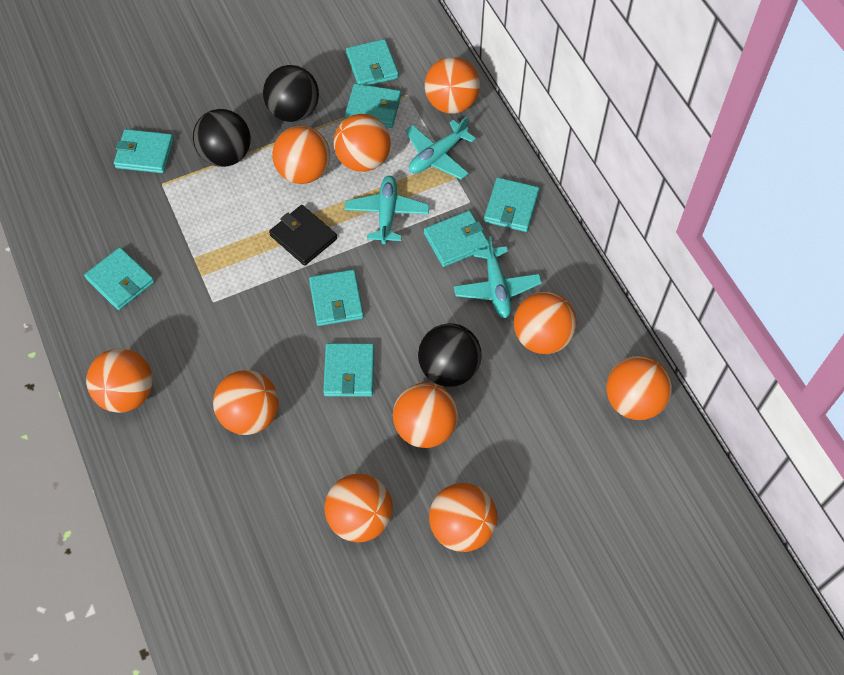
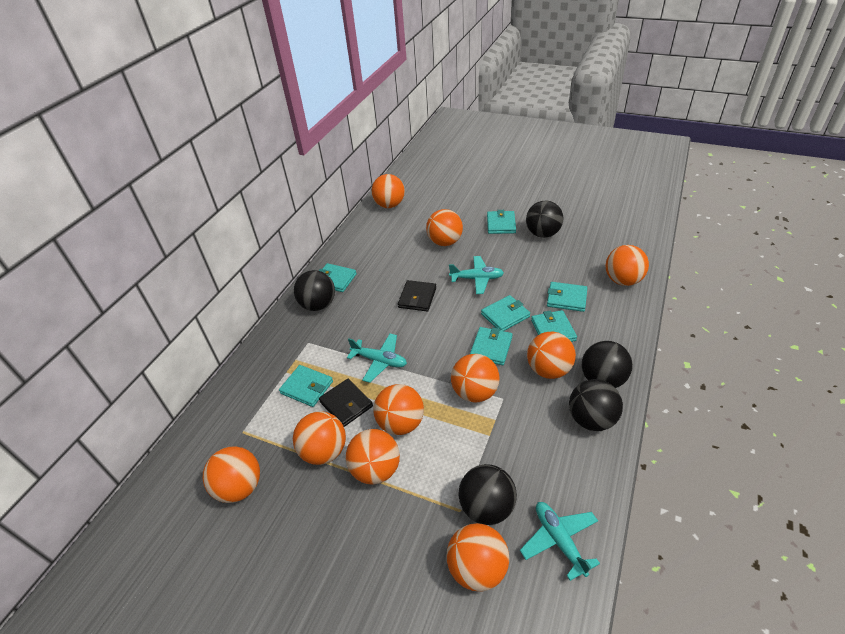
black ball: 3 -> 5
black wallet: 1 -> 2
turquoise wallet: 8 -> 7

